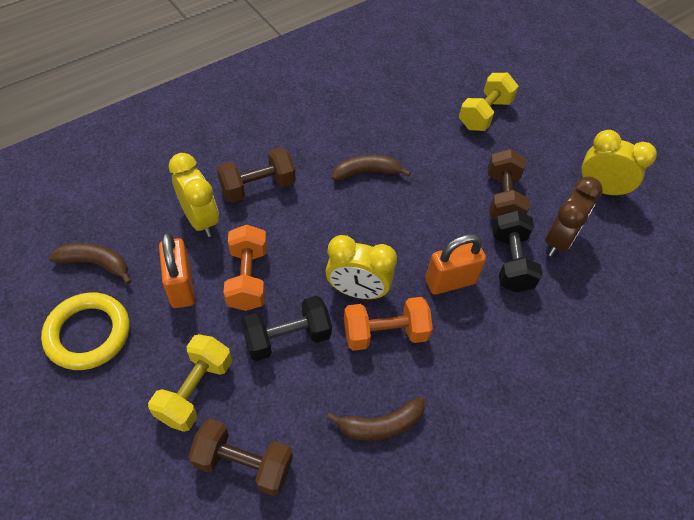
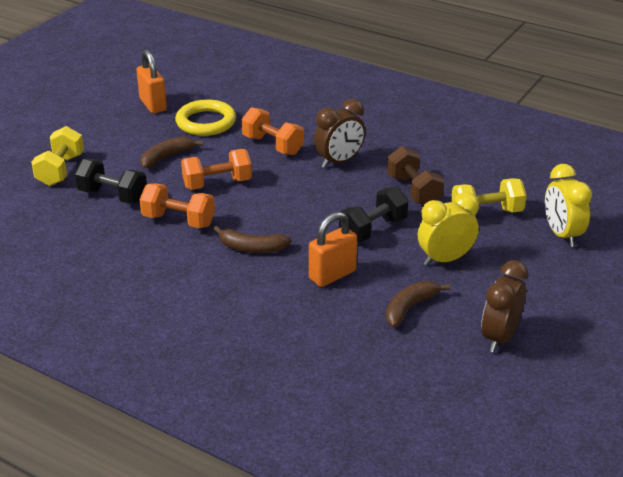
brown clock: 1 -> 2
brown dumbbell: 3 -> 1
orange dumbbell: 2 -> 3
yellow clock: 3 -> 2

